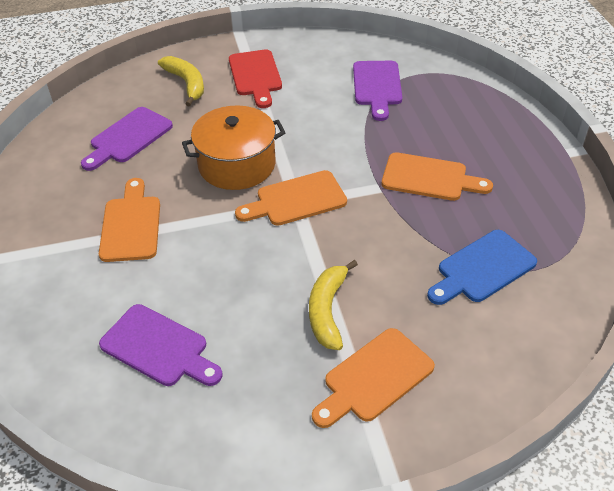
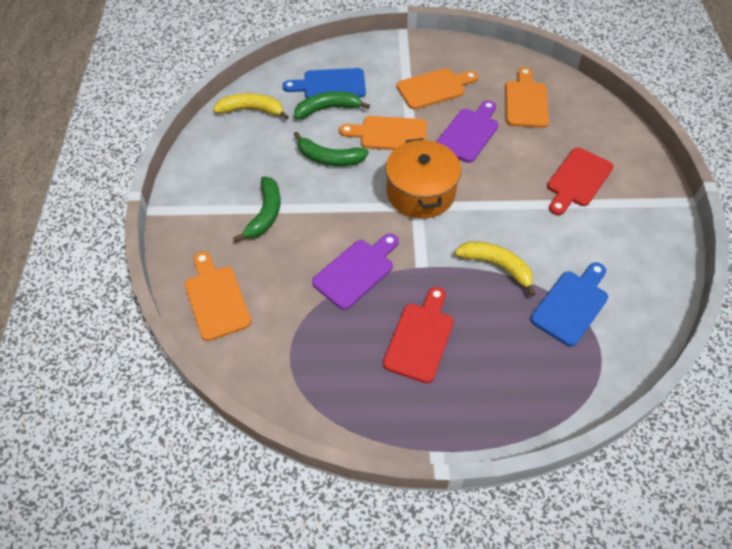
blue cutting board: 1 -> 2
green banana: 0 -> 3
purple cutting board: 3 -> 2
red cutting board: 1 -> 2

